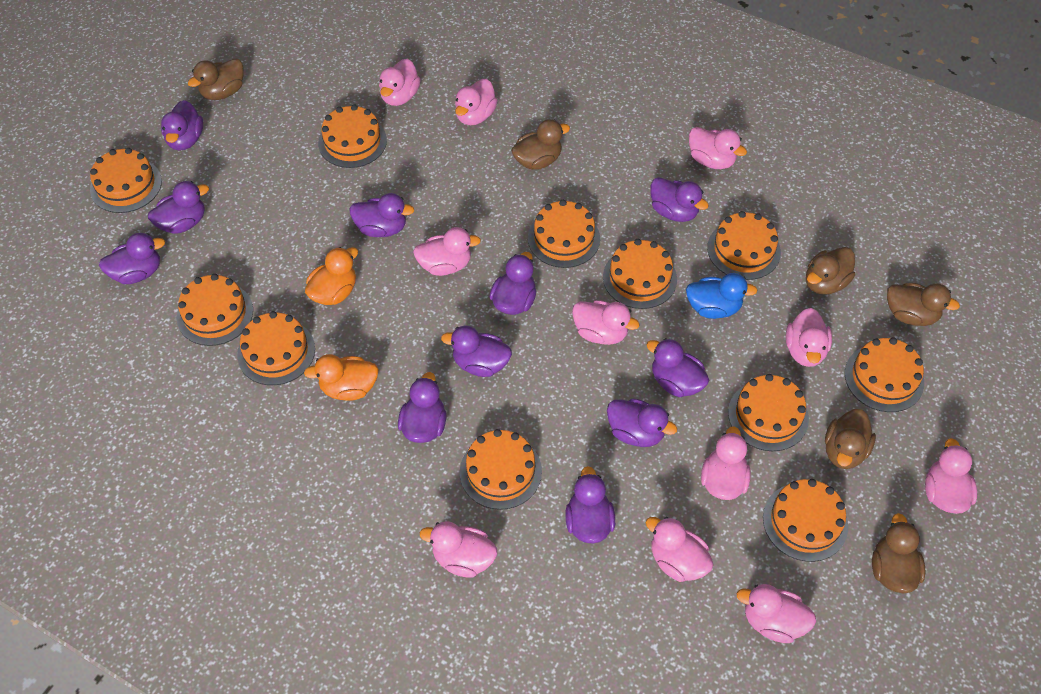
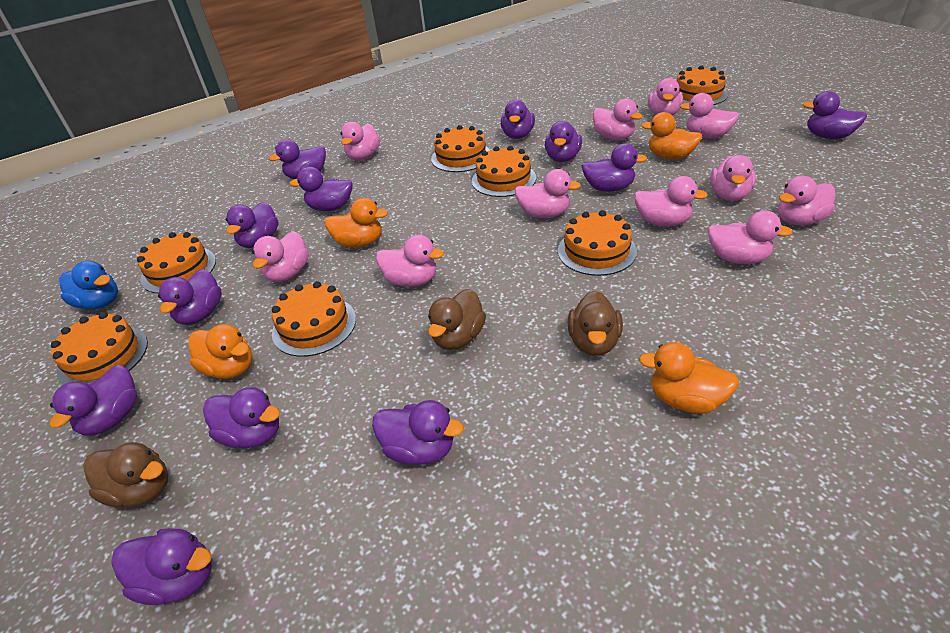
brown duck: 6 -> 3
orange cake: 11 -> 7
orange duck: 2 -> 4
purple duck: 11 -> 12

